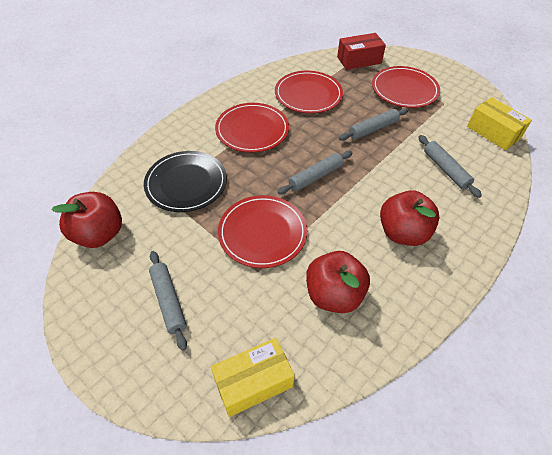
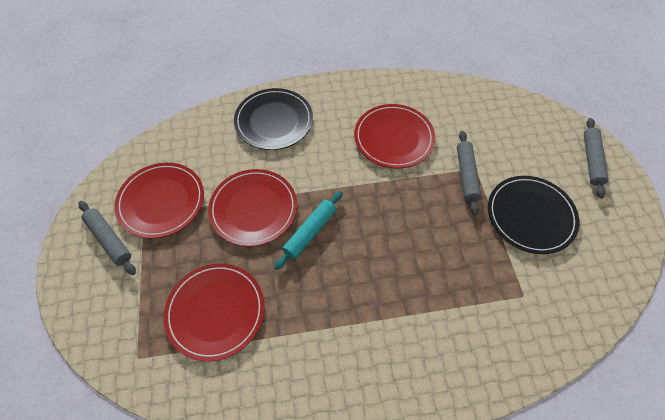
black plate: 1 -> 2
grey rolling pin: 4 -> 3
red apple: 3 -> 0
red box: 1 -> 0
turquoise rolling pin: 0 -> 1
yellow box: 2 -> 0

